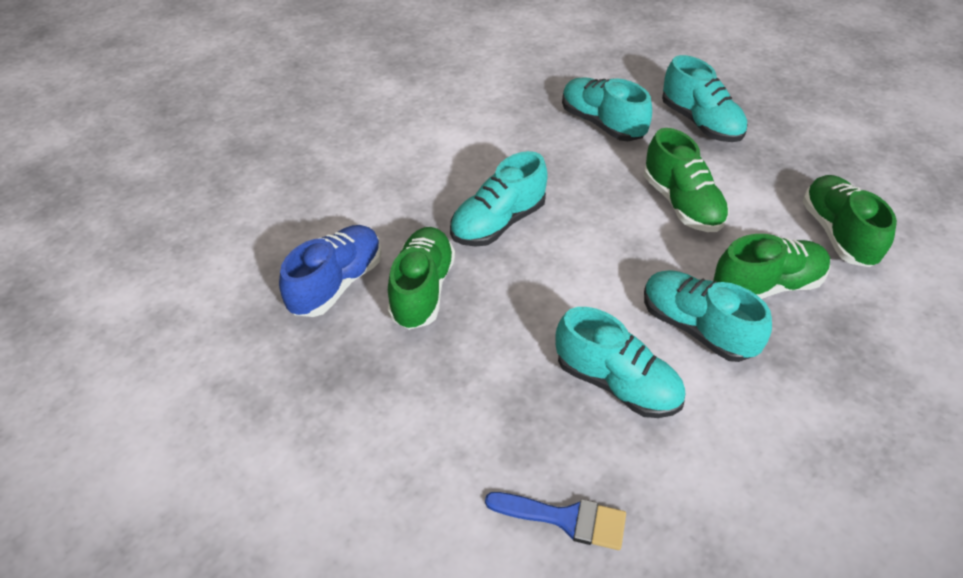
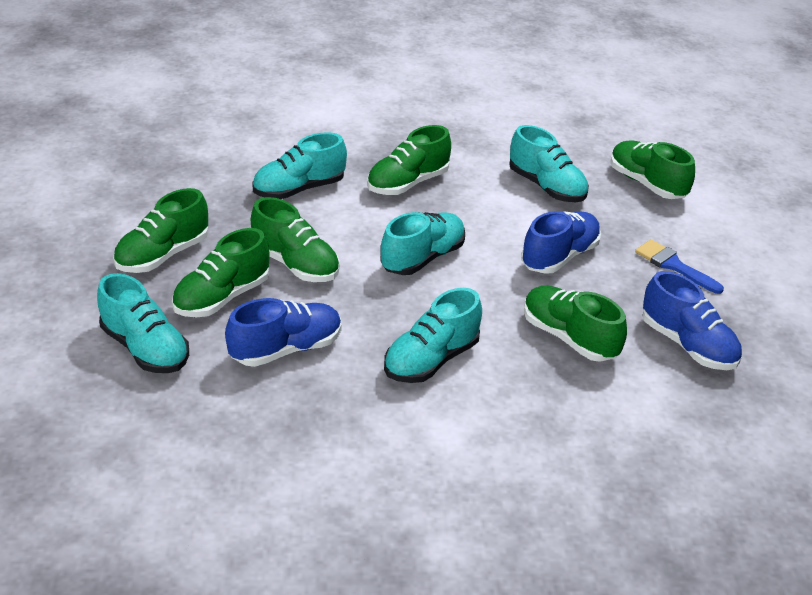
blue shoe: 1 -> 3
green shoe: 4 -> 6

